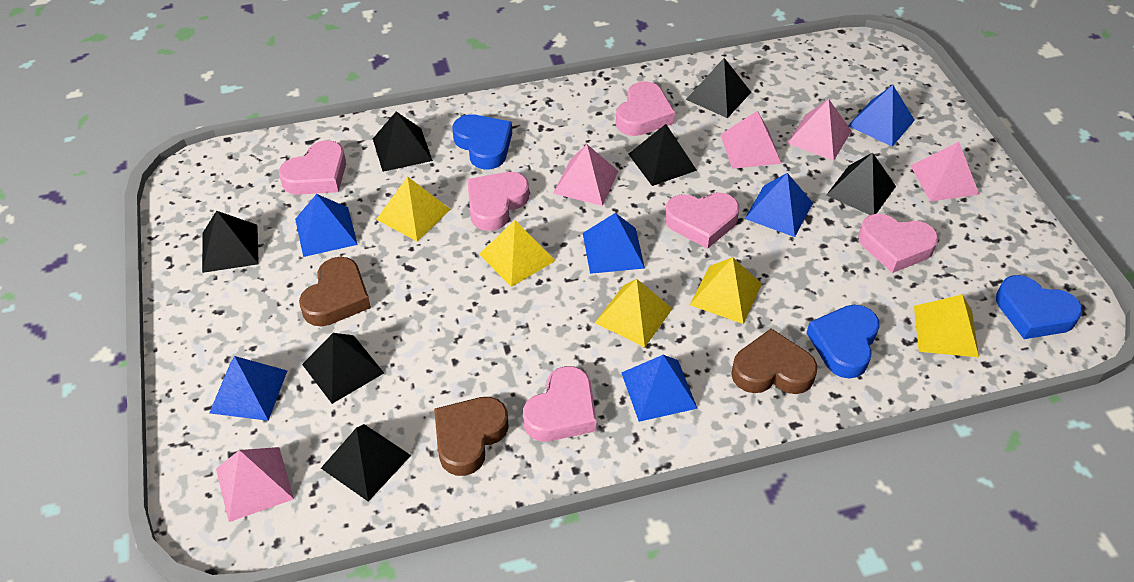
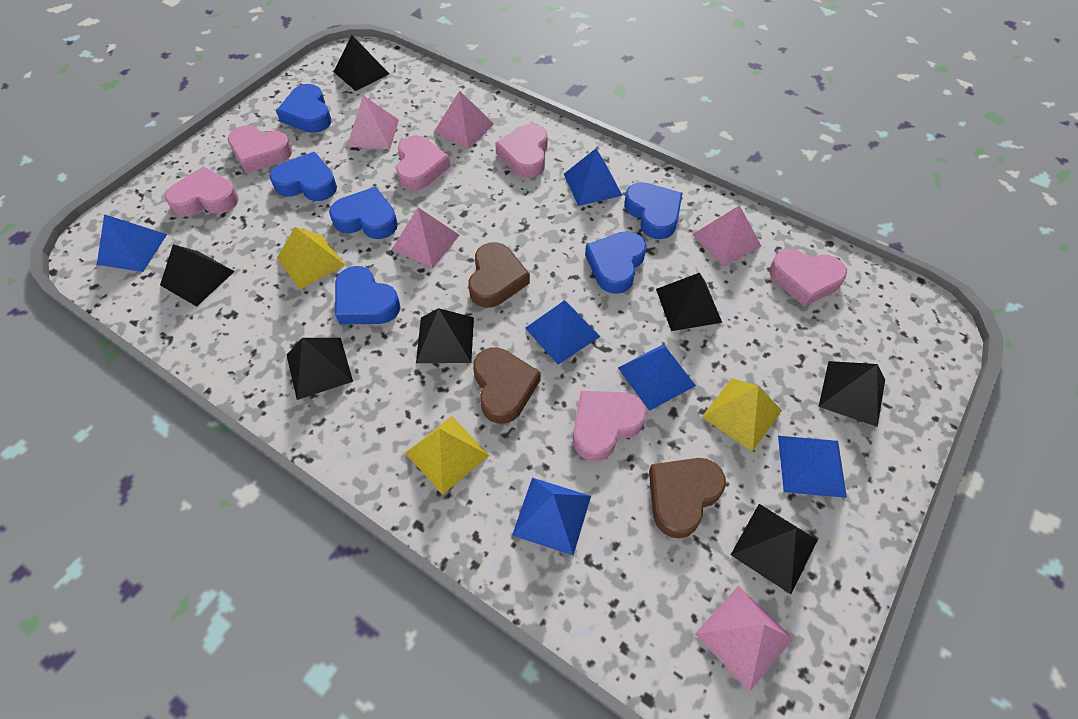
blue heart: 3 -> 6
yellow pyramid: 5 -> 3

